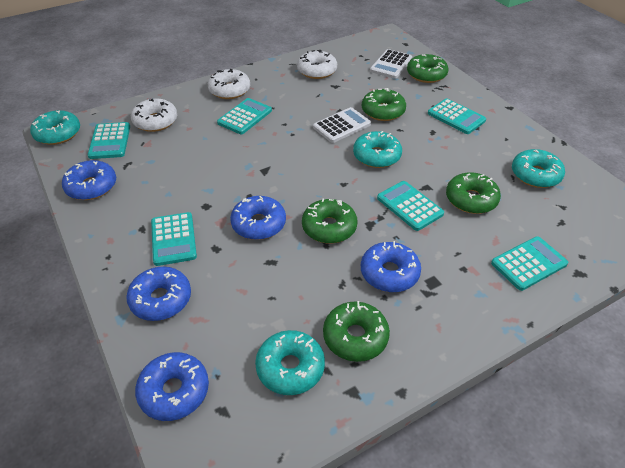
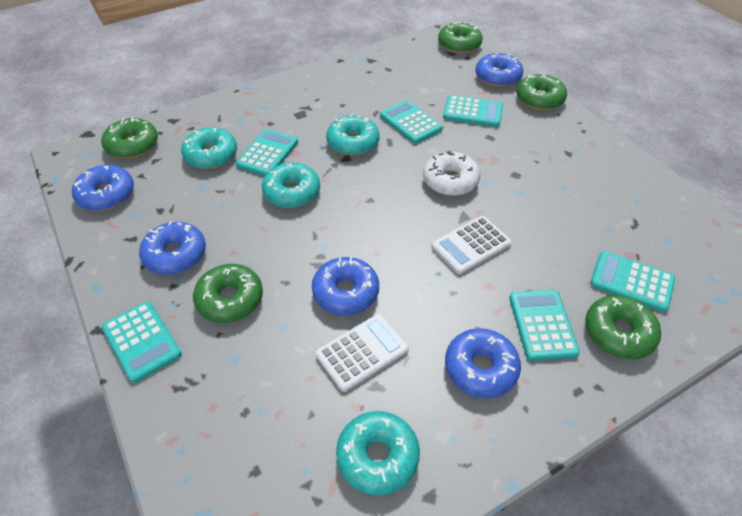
white donut: 3 -> 1

